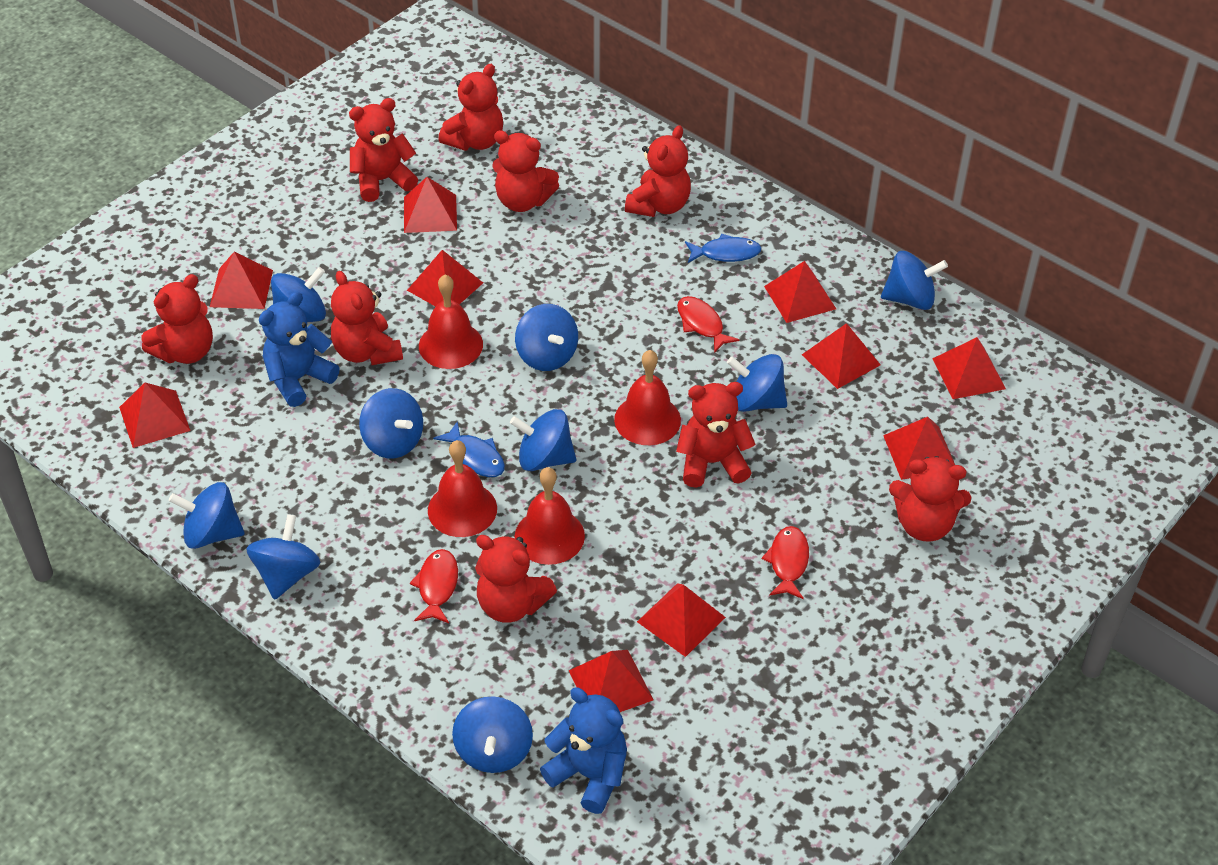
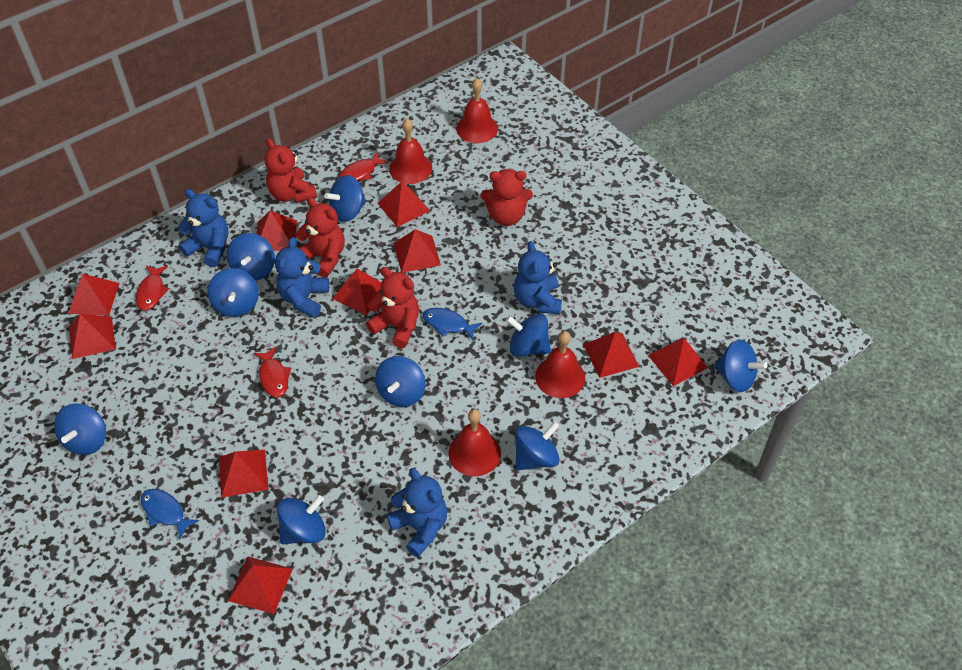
blue teddy bear: 2 -> 4
red teddy bear: 9 -> 4

